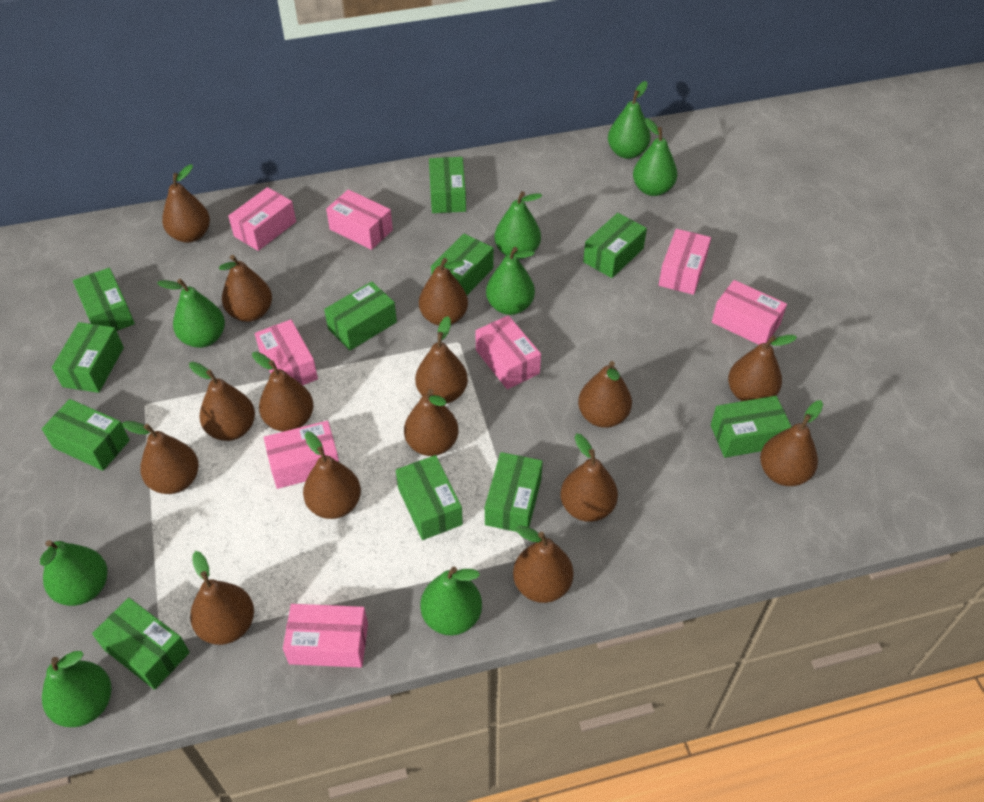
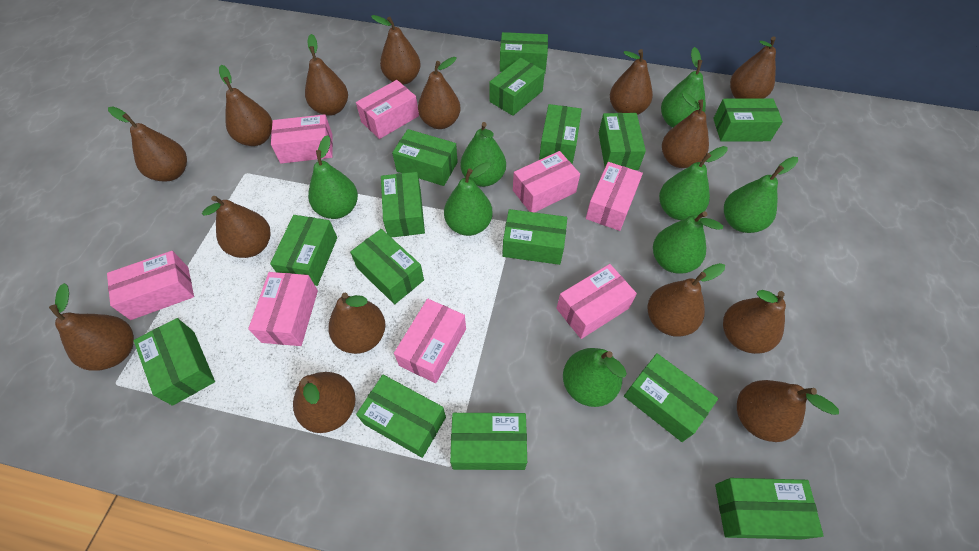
green box: 11 -> 15

